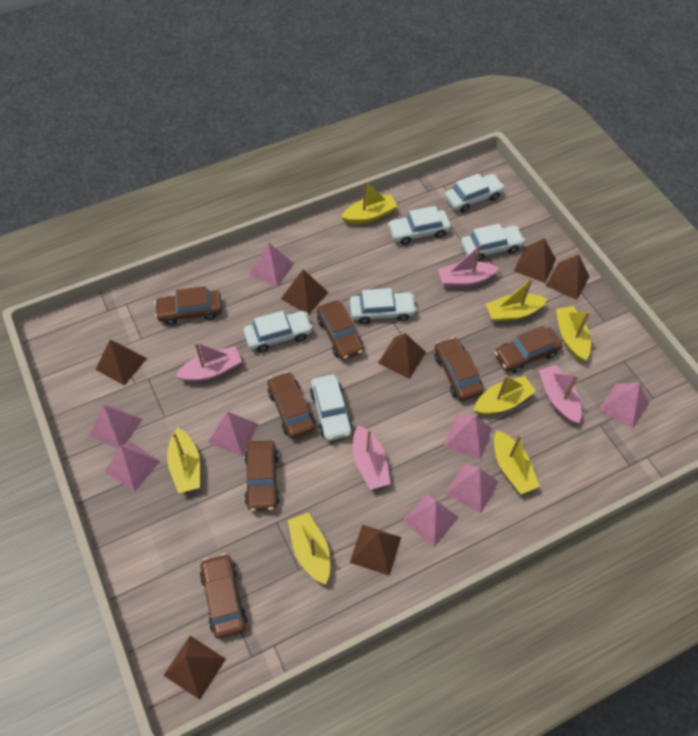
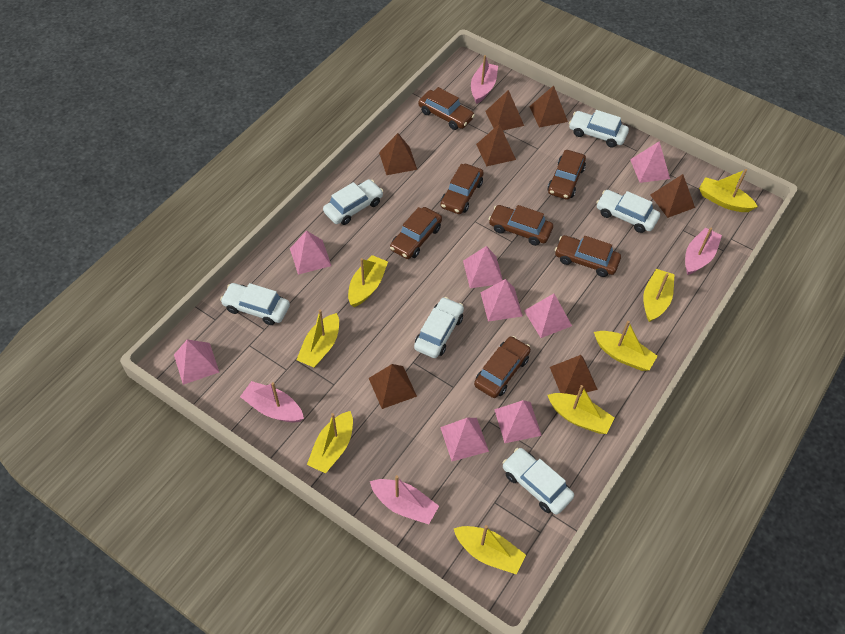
yellow boat: 7 -> 8

